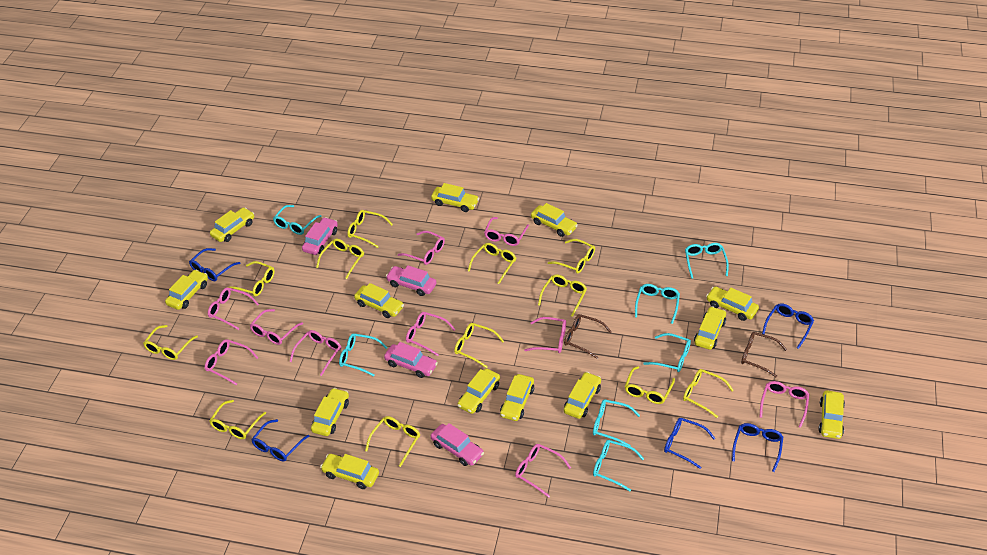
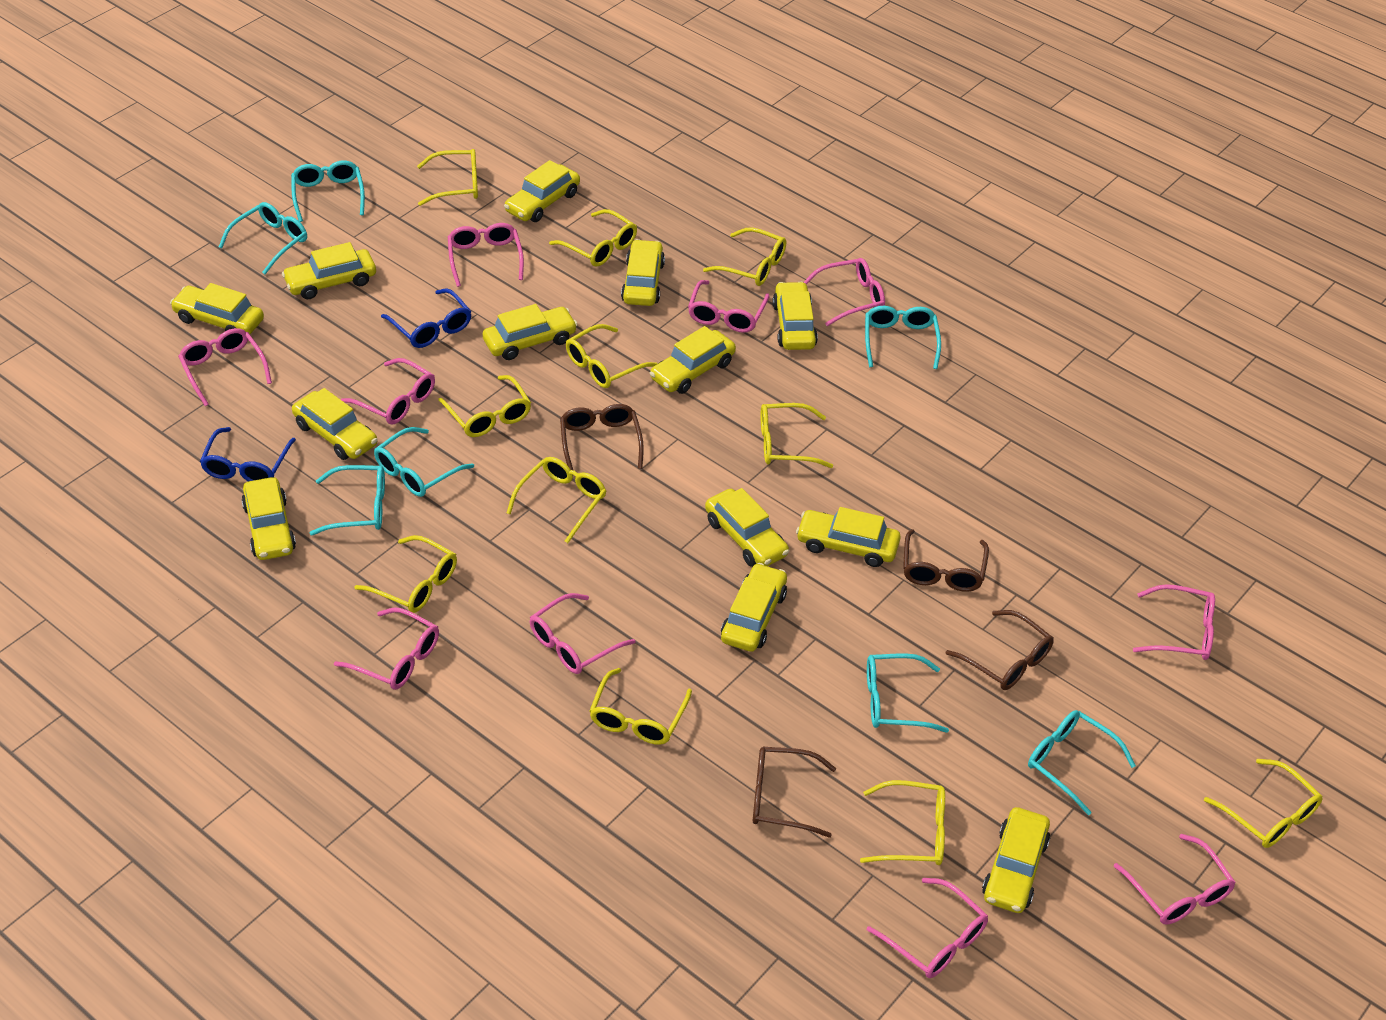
blue glasses: 5 -> 2
brown glasses: 2 -> 4
pink car: 4 -> 0
yellow glasses: 12 -> 11

